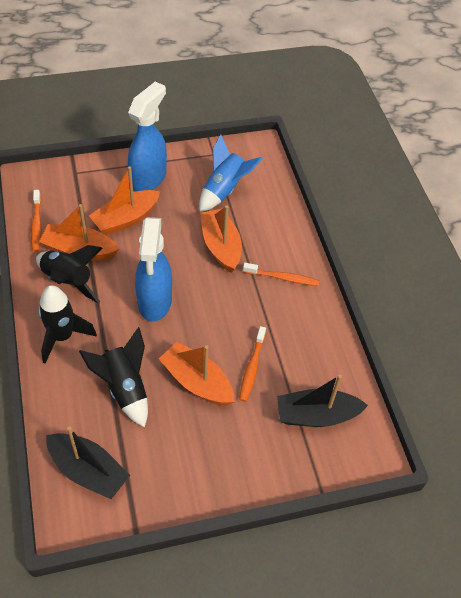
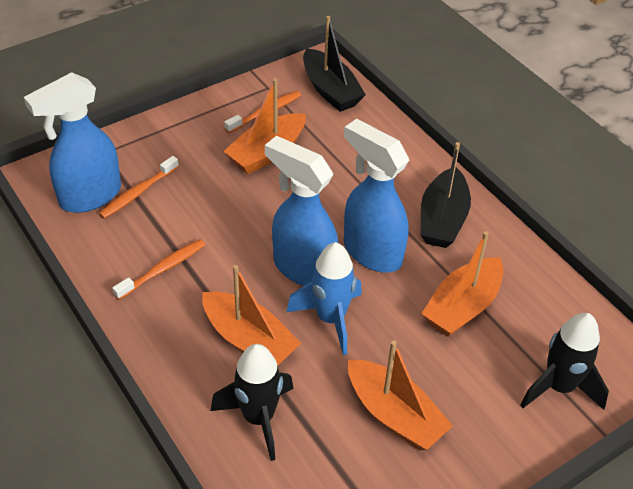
black rocket: 3 -> 2
blue spray bottle: 2 -> 3

